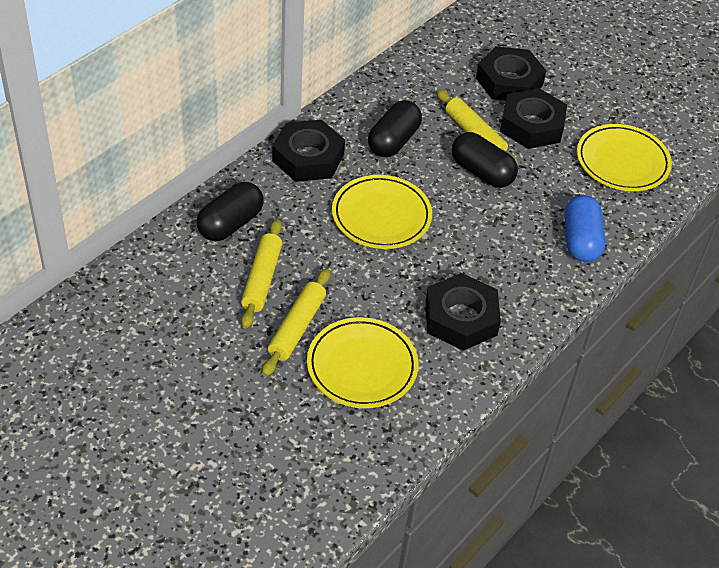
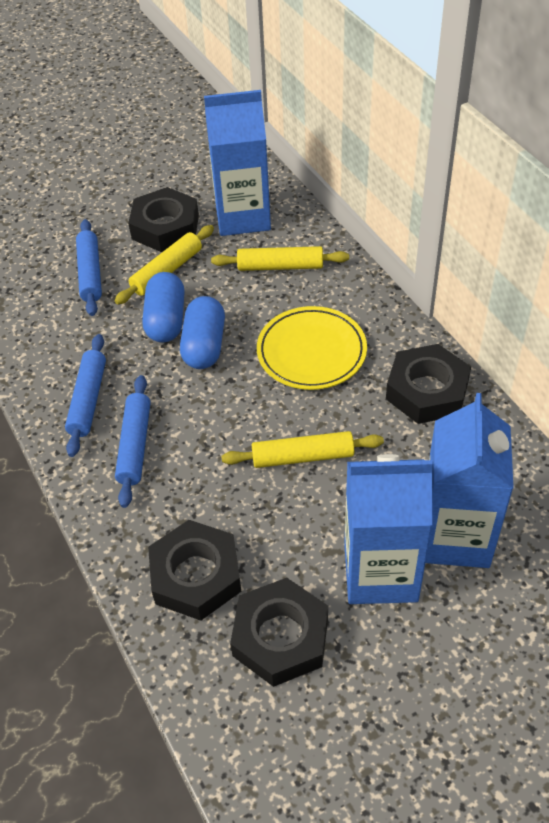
black capsule: 3 -> 0
blue capsule: 1 -> 2
blue carton: 0 -> 3
blue rolling pin: 0 -> 3
yellow plate: 3 -> 1

